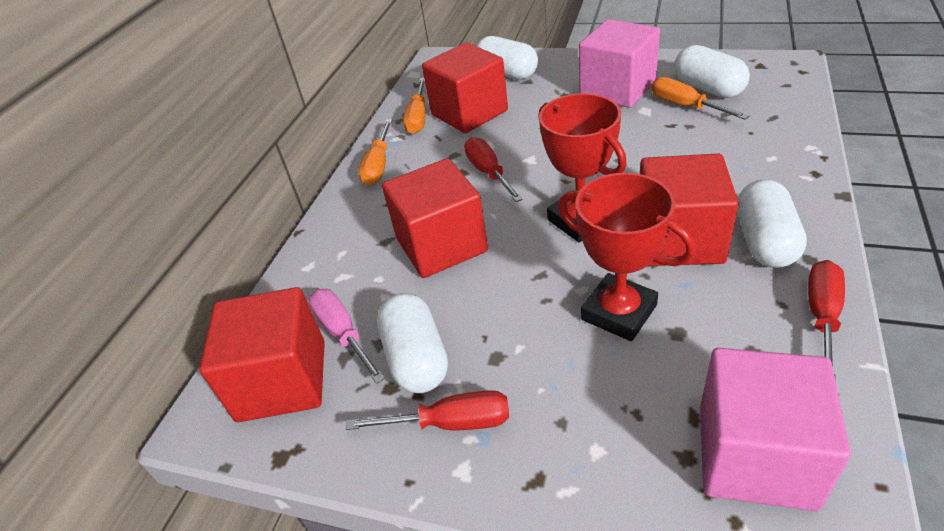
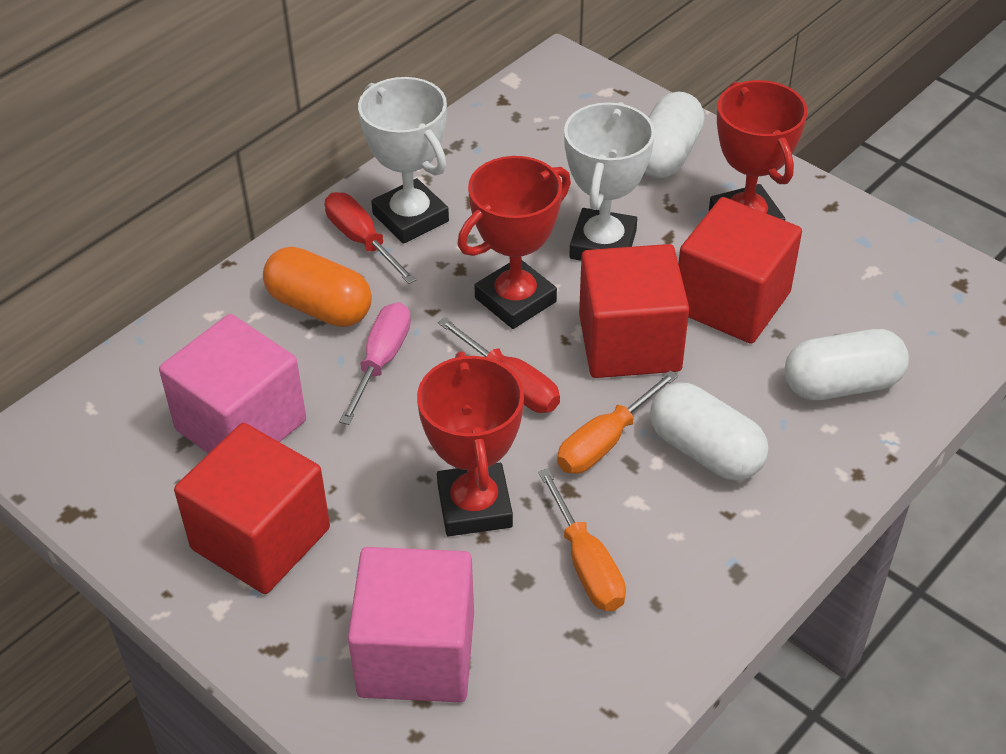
orange capsule: 0 -> 1
orange screwdriver: 3 -> 2
red cube: 4 -> 3
red screwdriver: 3 -> 2
red trophy: 2 -> 3
white capsule: 4 -> 3
white trophy: 0 -> 2

